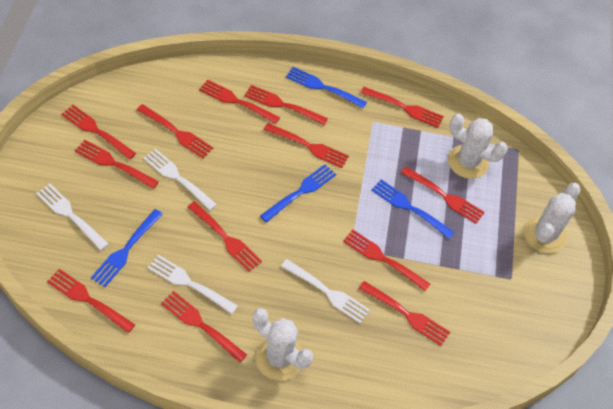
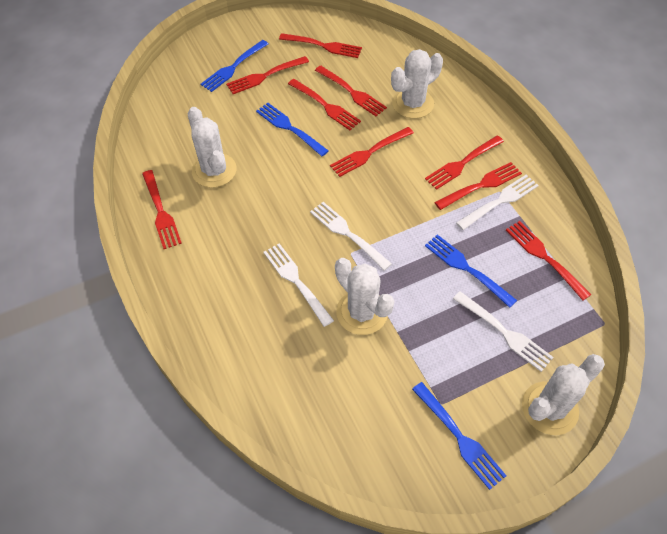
red fork: 13 -> 9
white cactus: 3 -> 4

